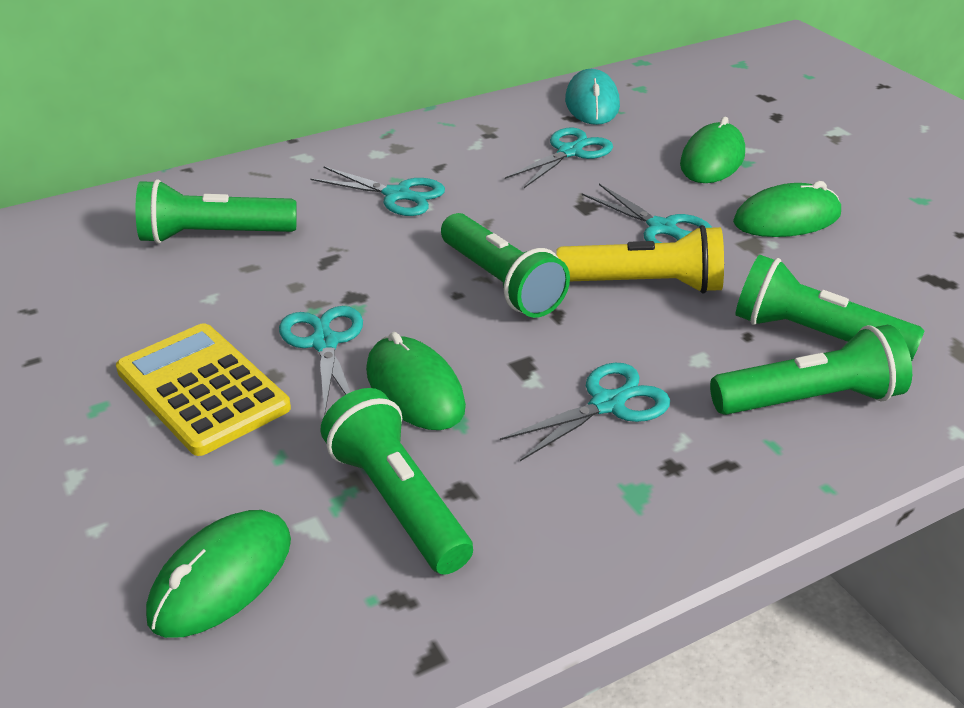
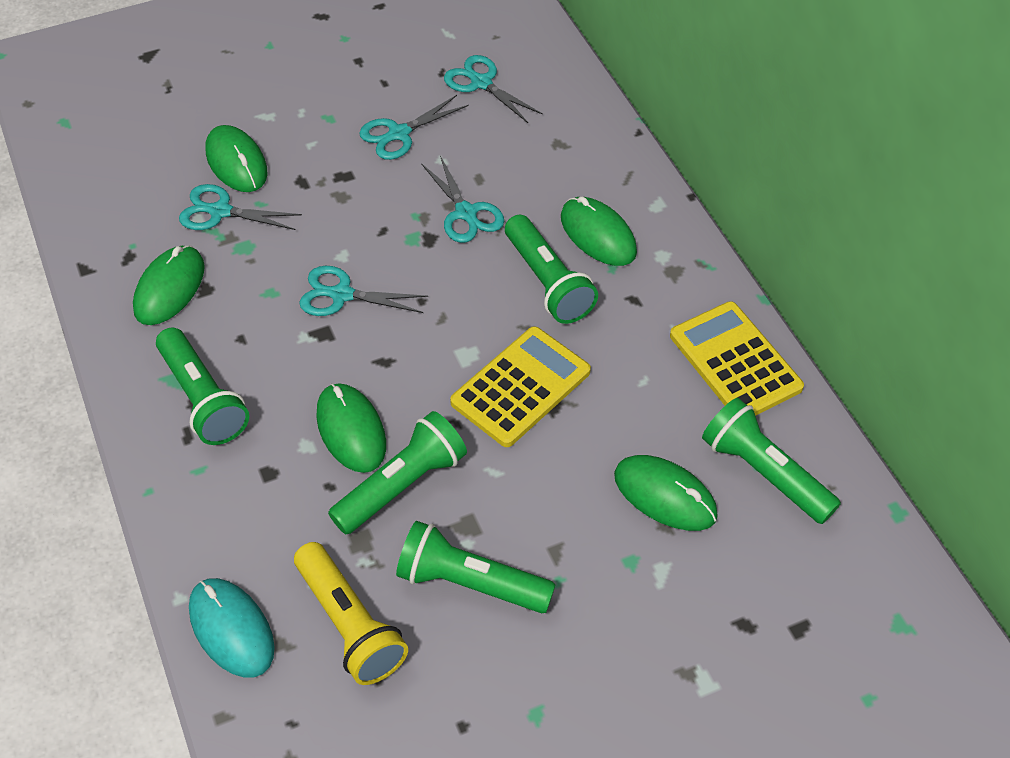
green mouse: 4 -> 5
yellow calculator: 1 -> 2

